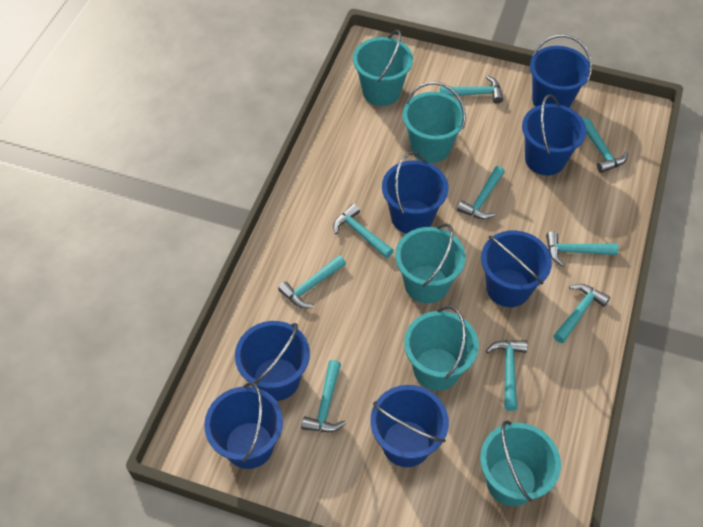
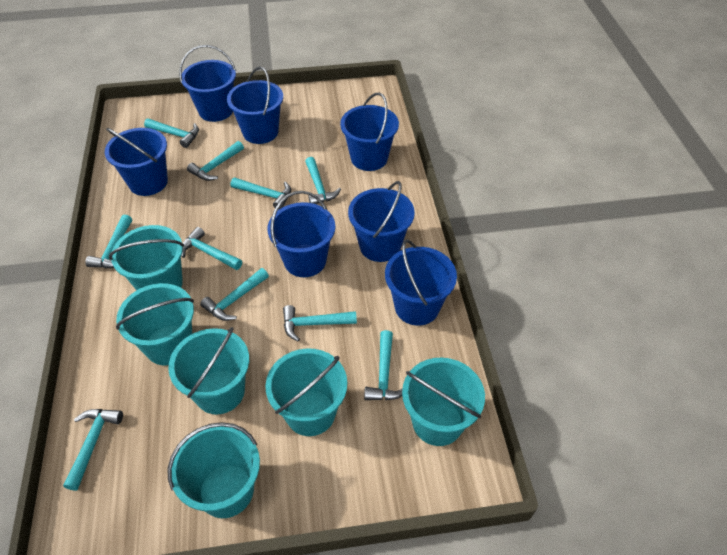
turquoise bucket: 5 -> 6
turquoise hammer: 9 -> 10

